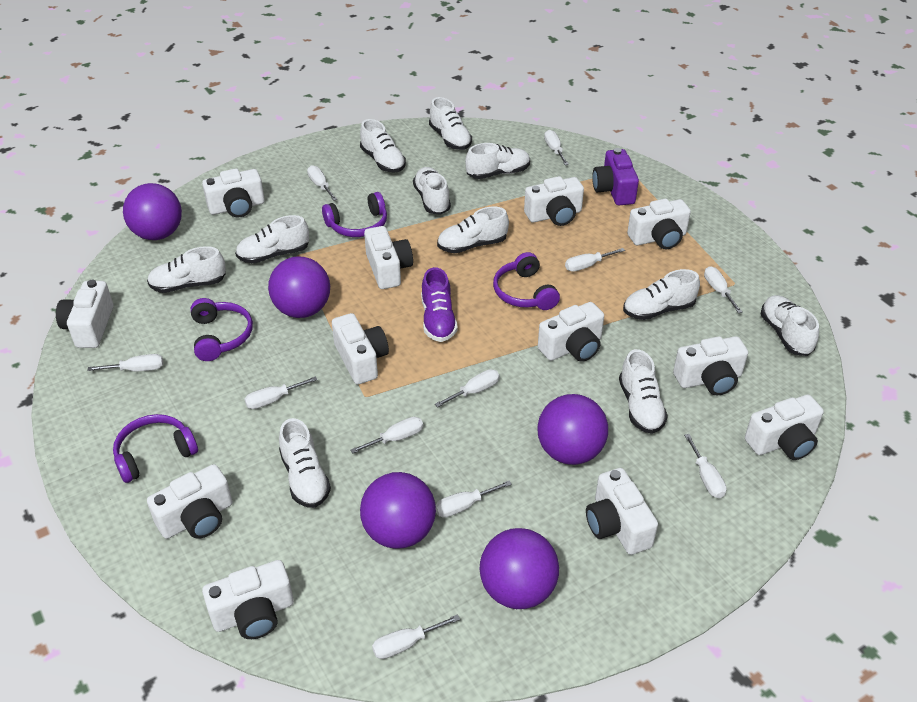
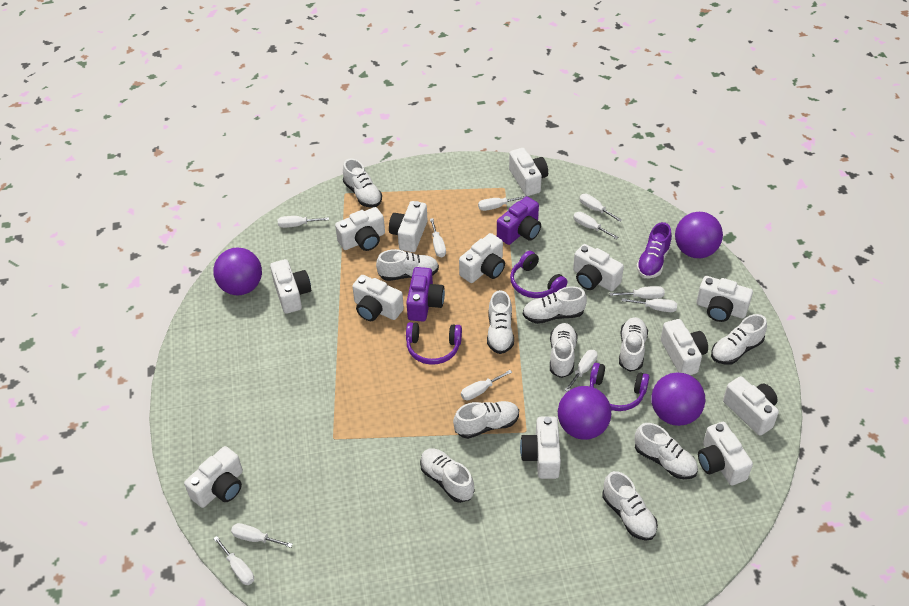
purple ball: 5 -> 4
purple camera: 1 -> 2
purple headphones: 4 -> 3
white camera: 12 -> 13

